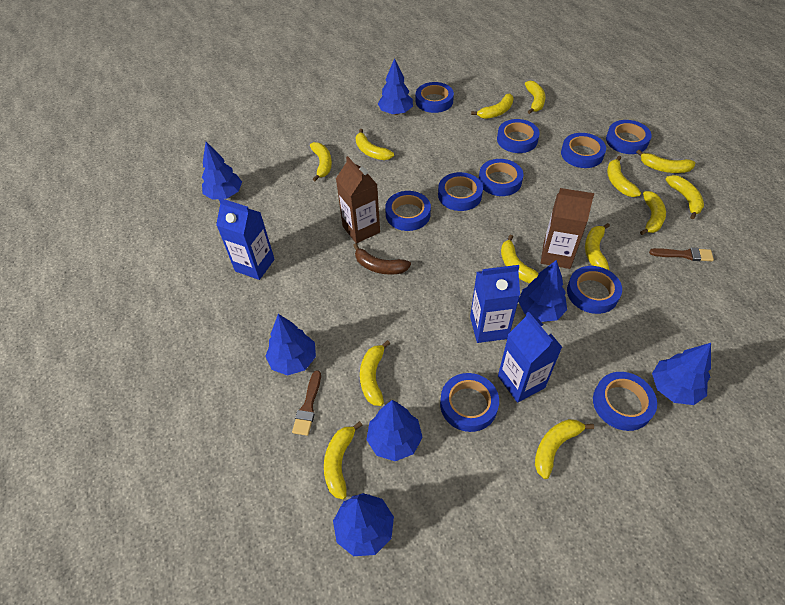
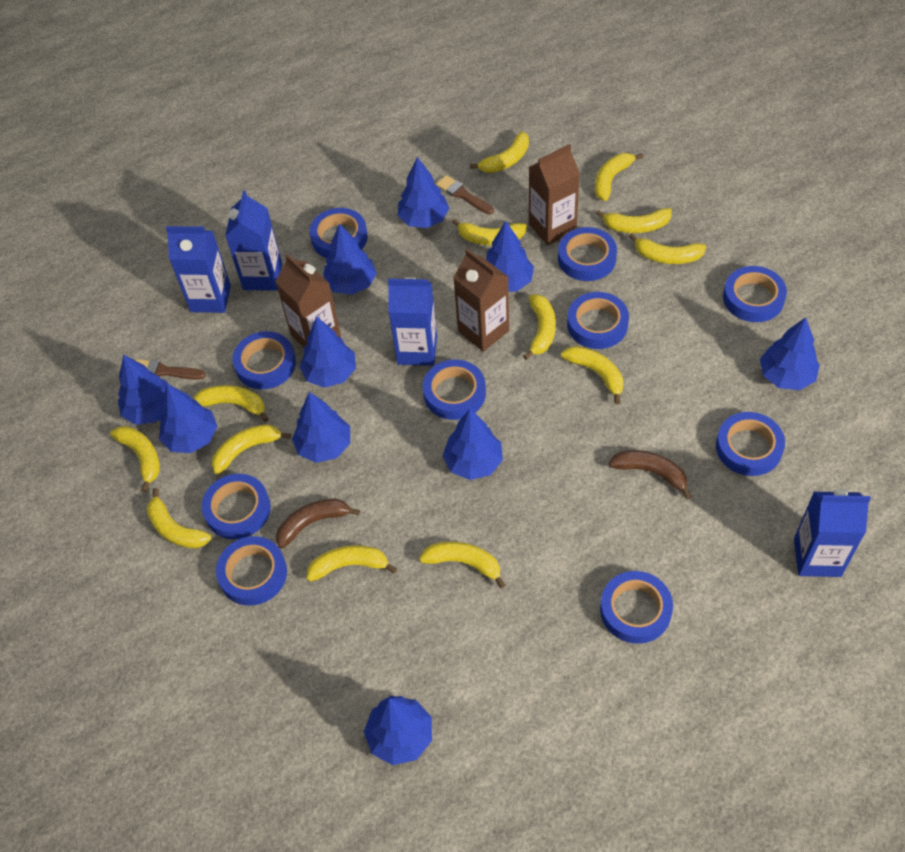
blue carton: 3 -> 4
blue tree: 7 -> 10
brown banana: 1 -> 2
brown carton: 2 -> 3

